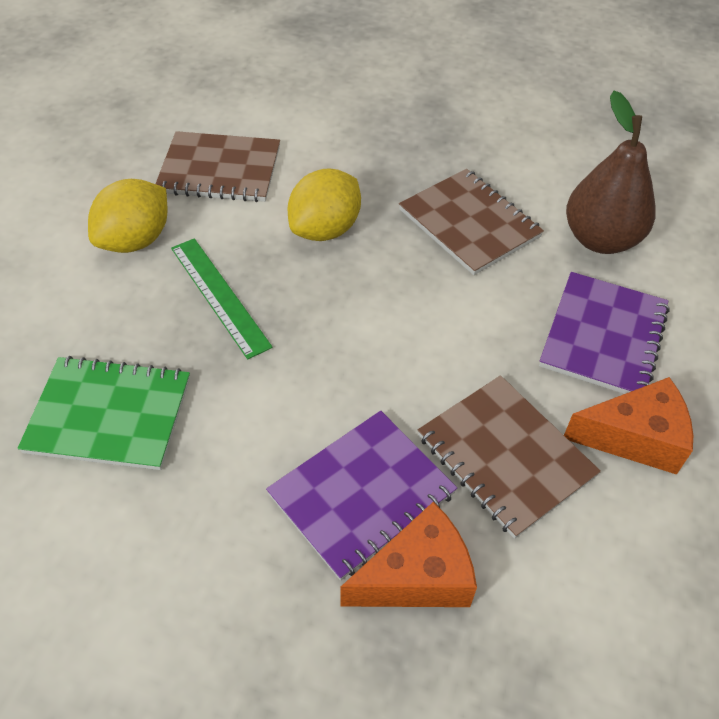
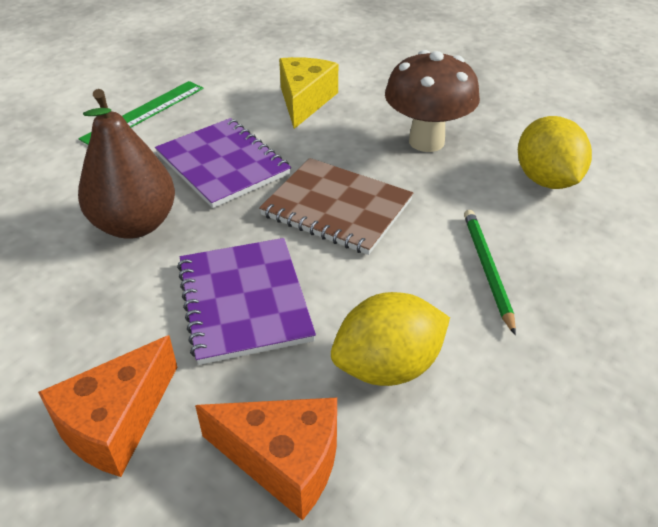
brown mushroom: 0 -> 1
brown notebook: 3 -> 1
green notebook: 1 -> 0
green pencil: 0 -> 1
yellow cheese: 0 -> 1

